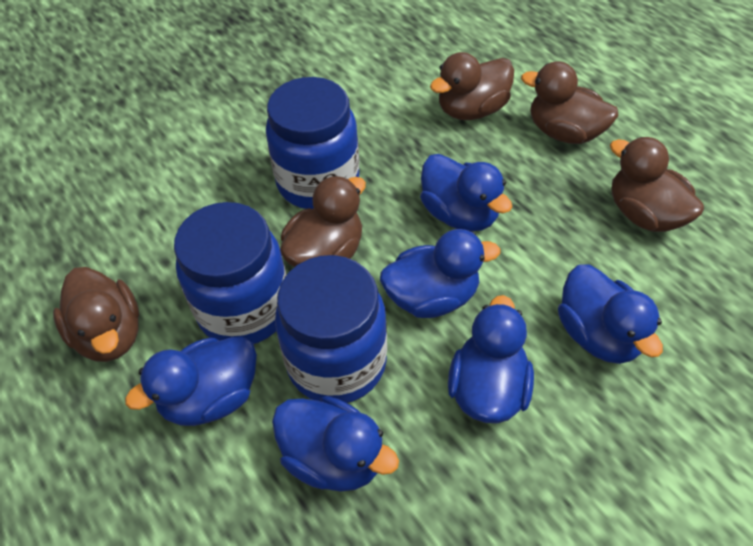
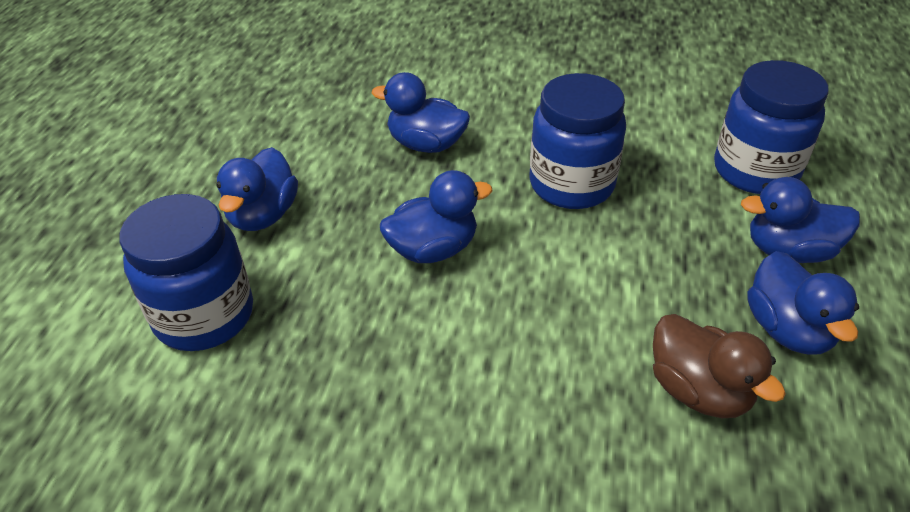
blue duck: 6 -> 5
brown duck: 5 -> 1

